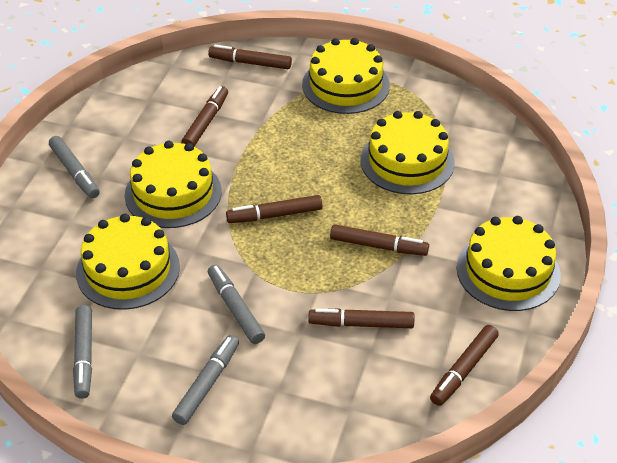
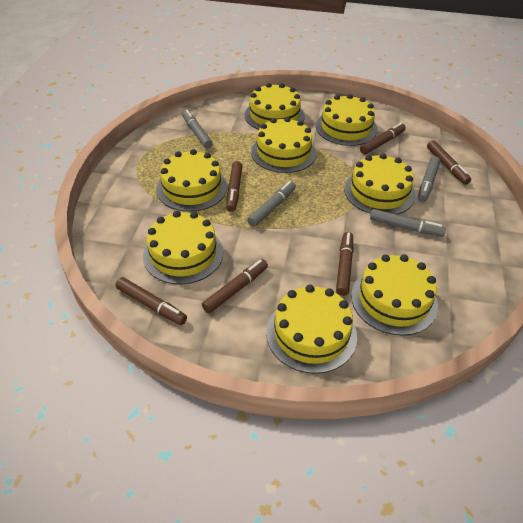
yellow cake: 5 -> 8

